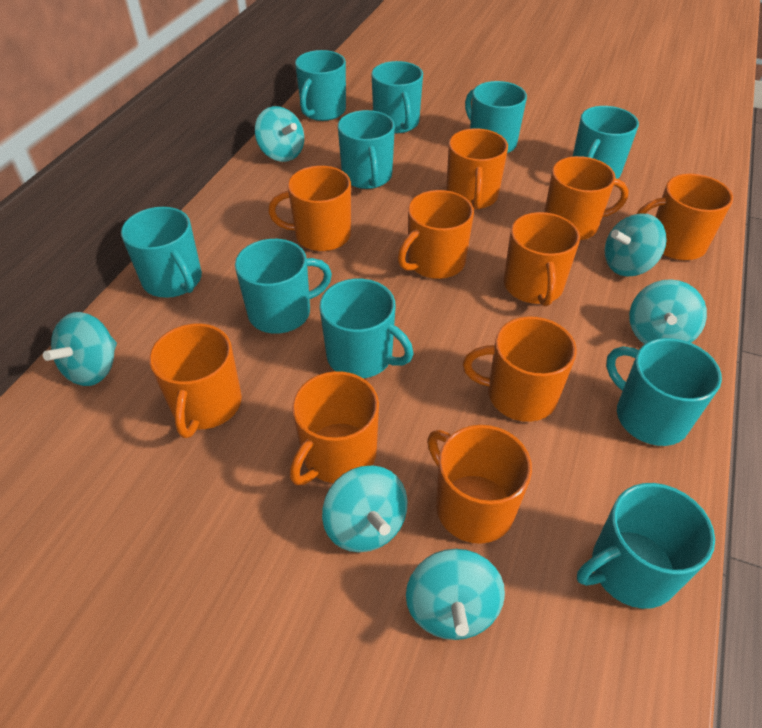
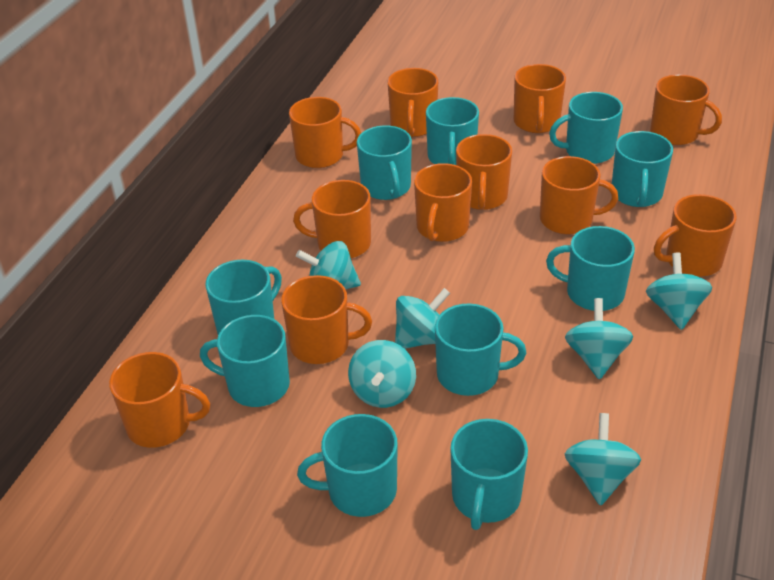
orange mug: 10 -> 11

